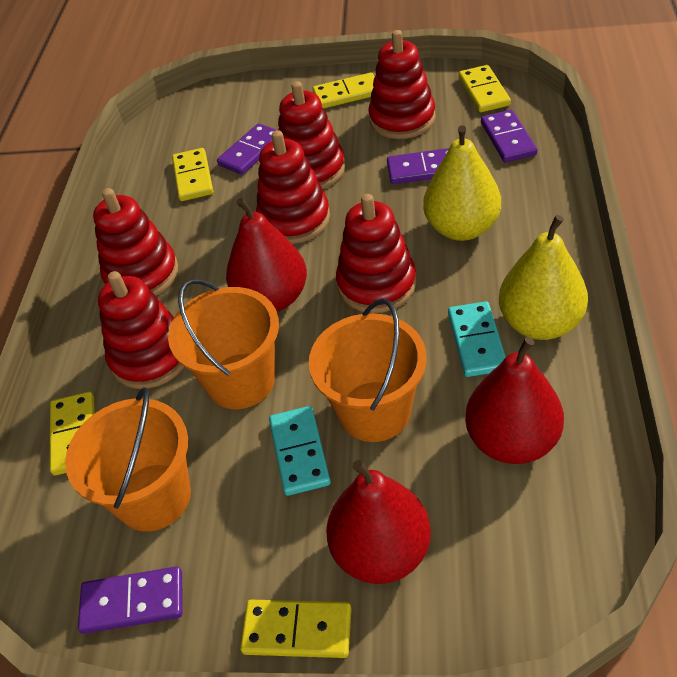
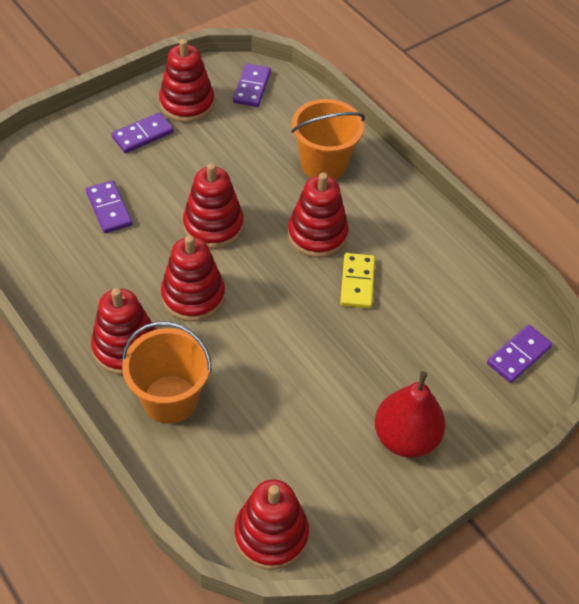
orange bucket: 3 -> 2
red pear: 3 -> 1
turquoise domino: 2 -> 0
yellow domino: 5 -> 1
yellow pear: 2 -> 0

